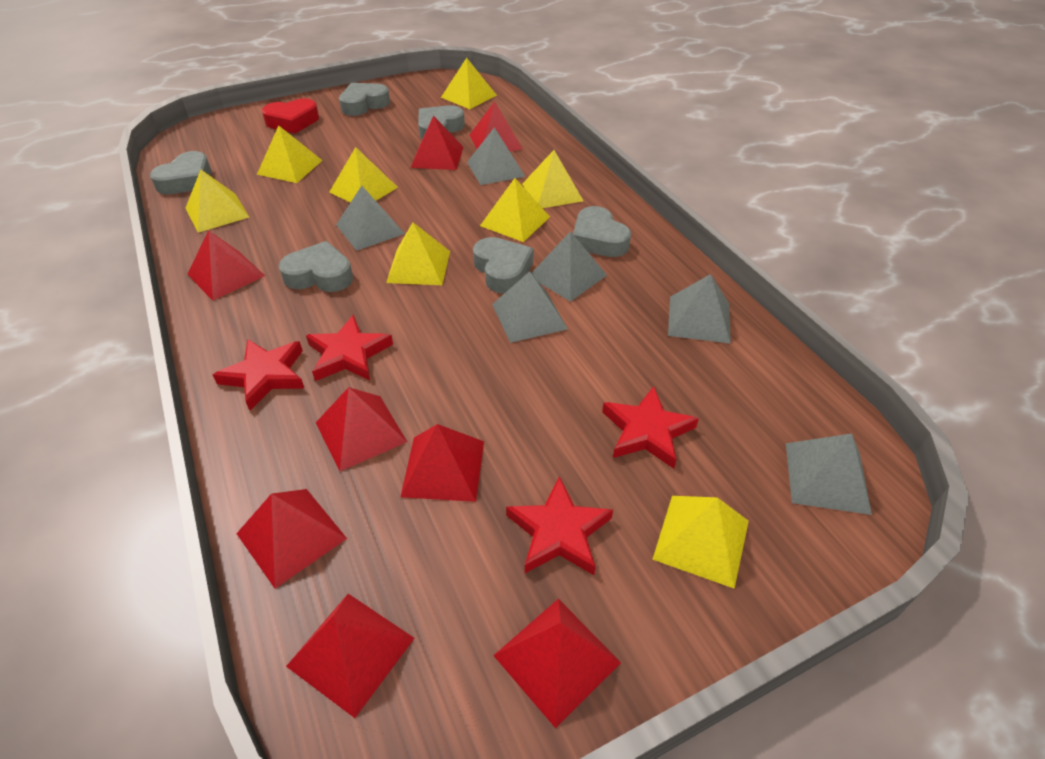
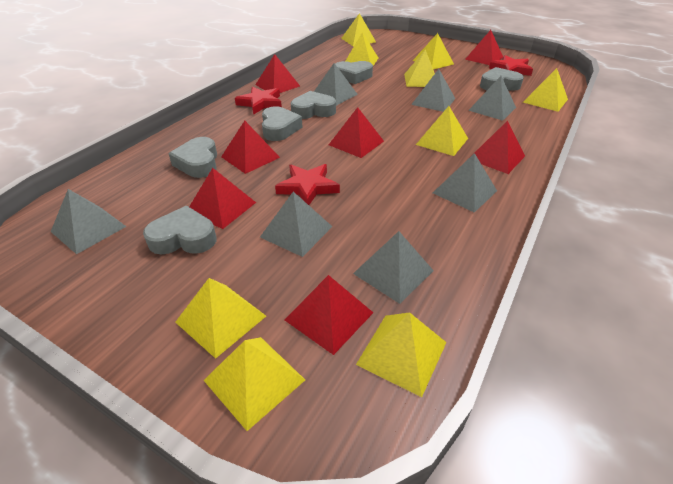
grey pyramid: 6 -> 7
red heart: 1 -> 0
red pyramid: 8 -> 7
red star: 4 -> 3
yellow pyramid: 8 -> 9

